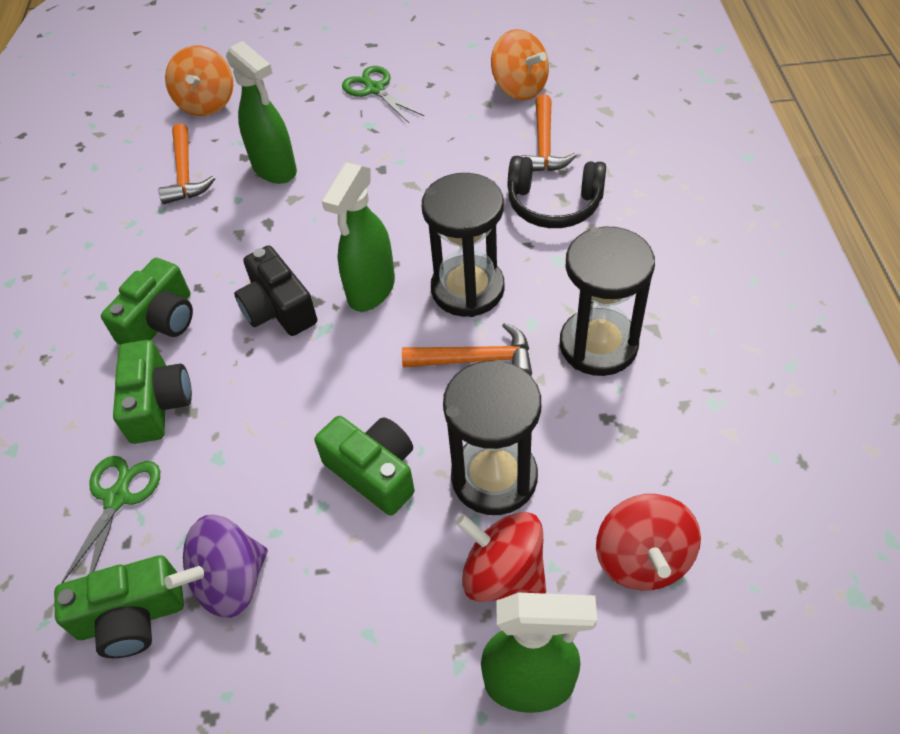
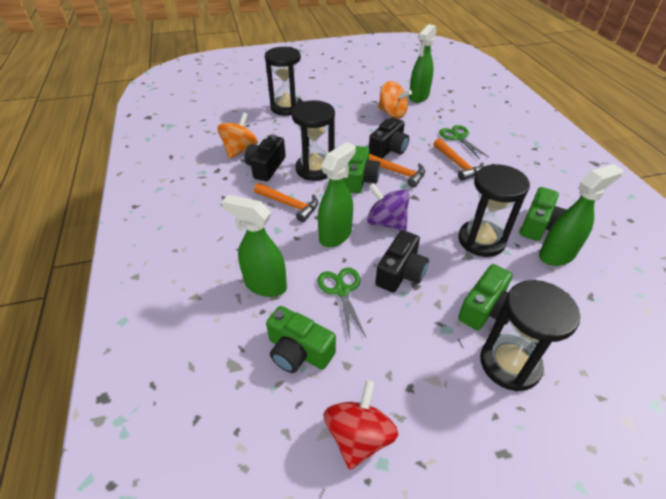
black camera: 1 -> 3
black headphones: 1 -> 0
black hourglass: 3 -> 4
green spray bottle: 3 -> 4
red spinning top: 2 -> 1

